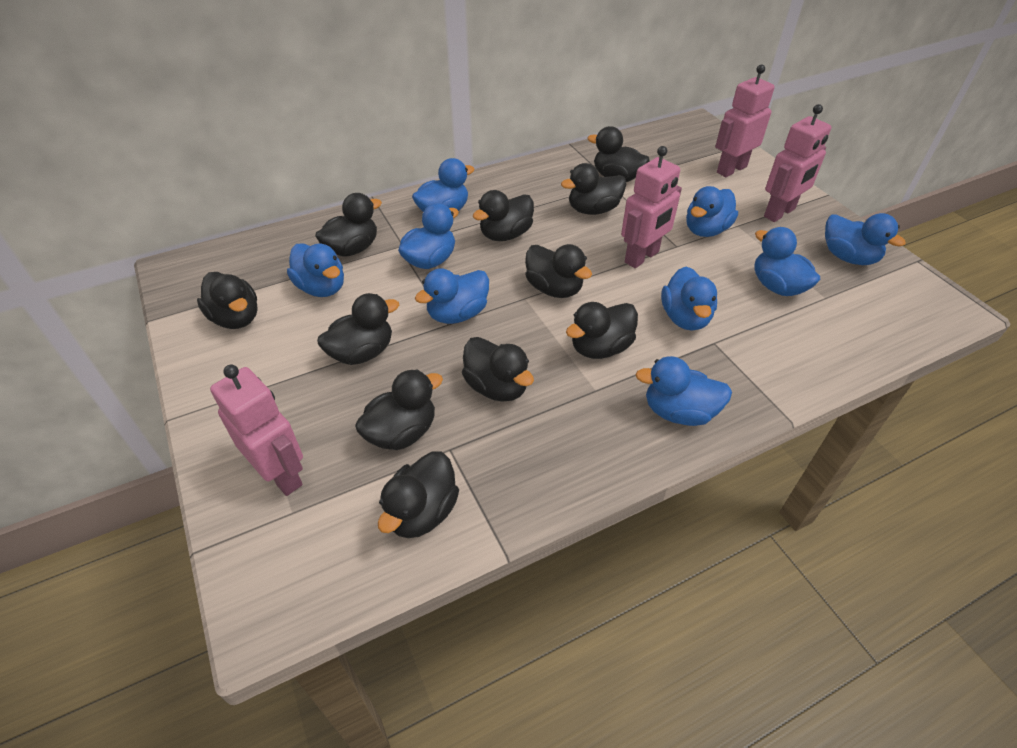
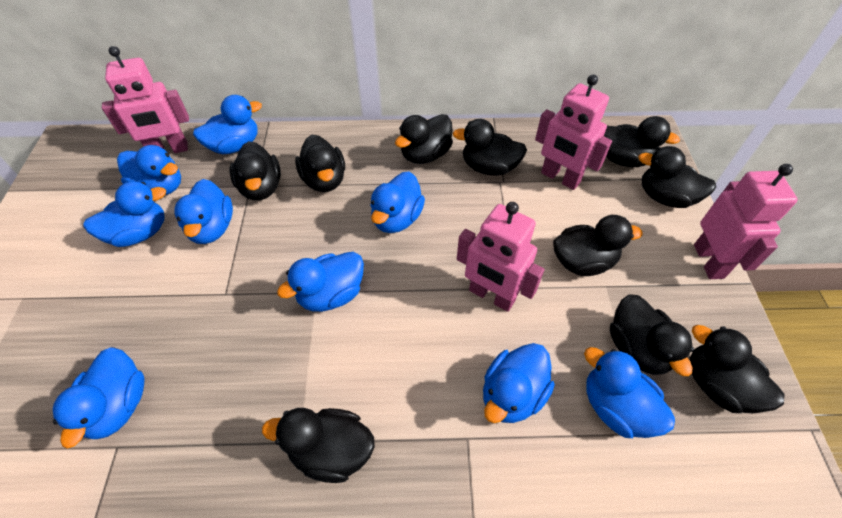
black duck: 11 -> 10

